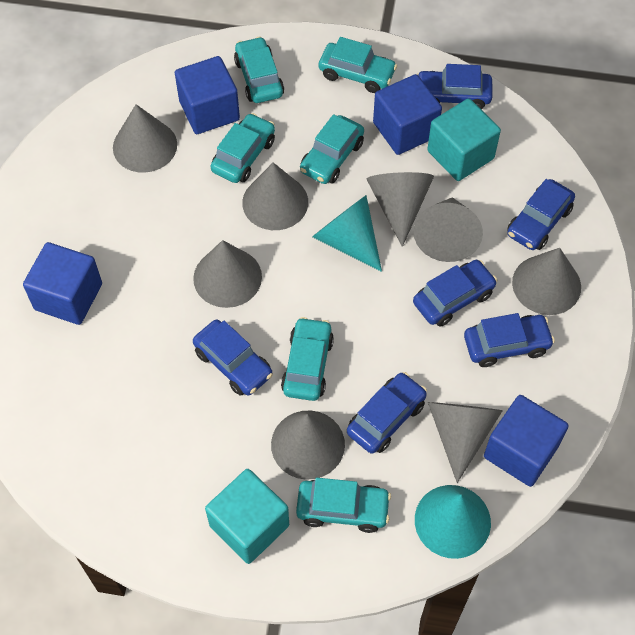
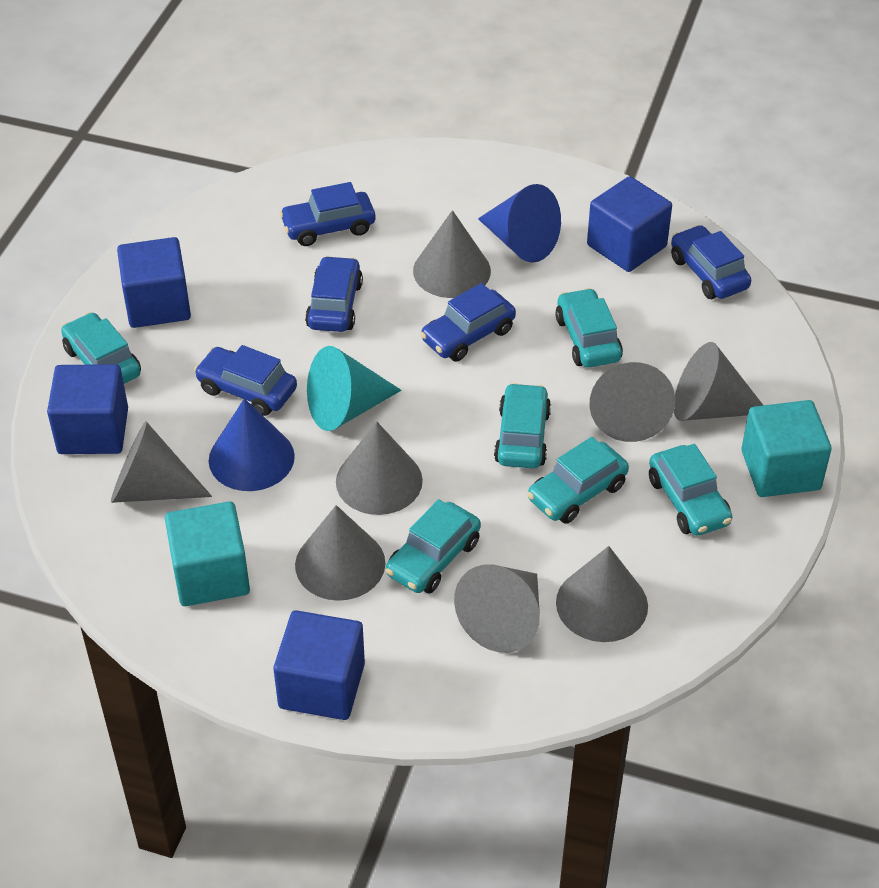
blue car: 6 -> 5
blue cone: 0 -> 2
turquoise cone: 2 -> 1

